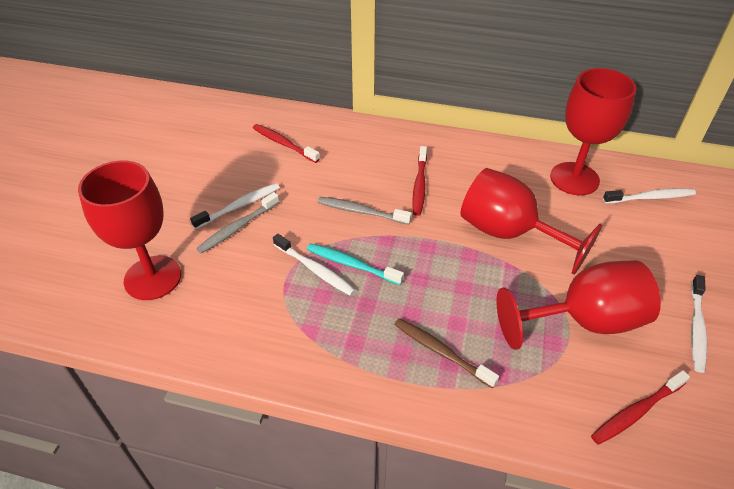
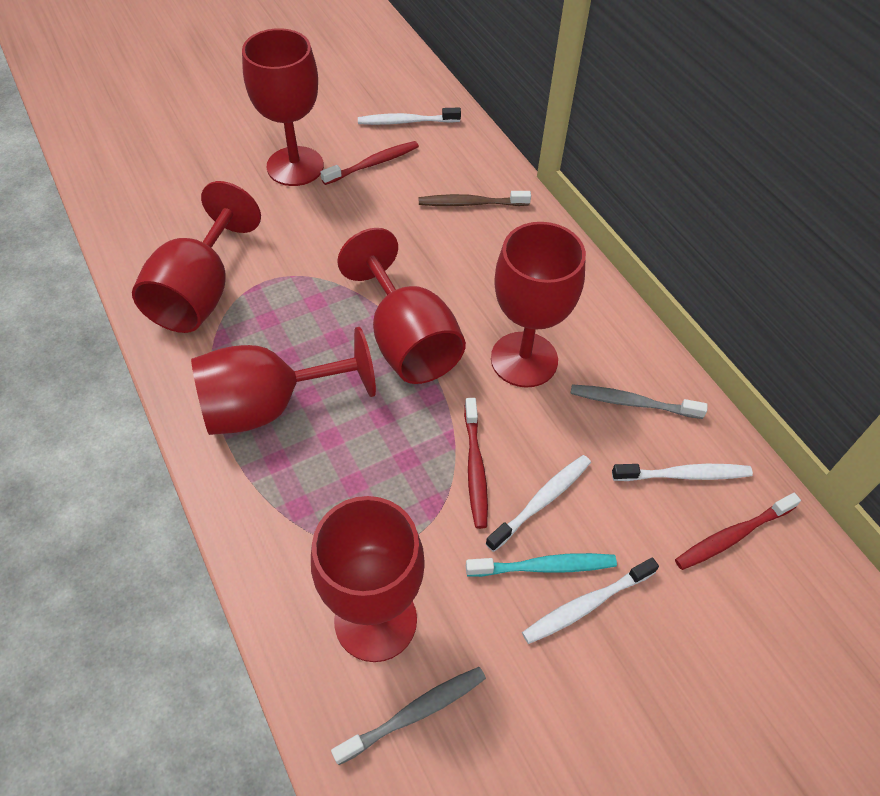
red goblet: 4 -> 6

